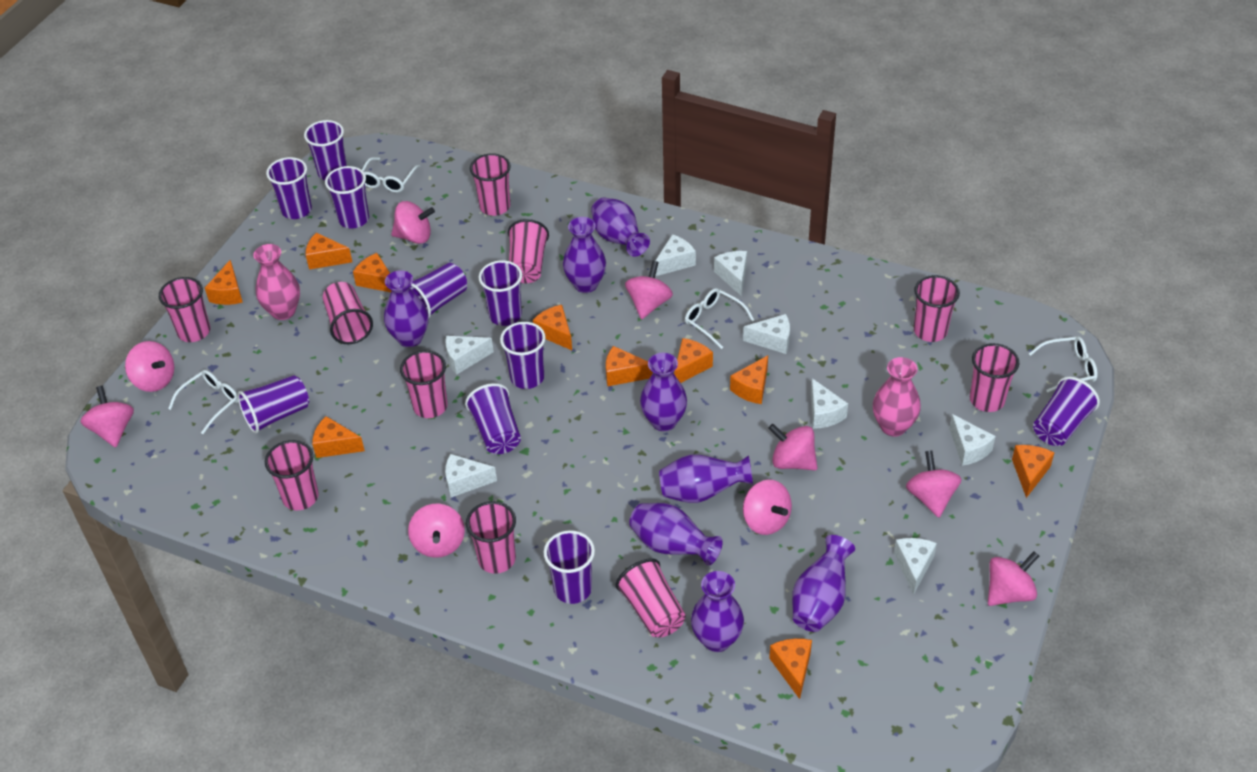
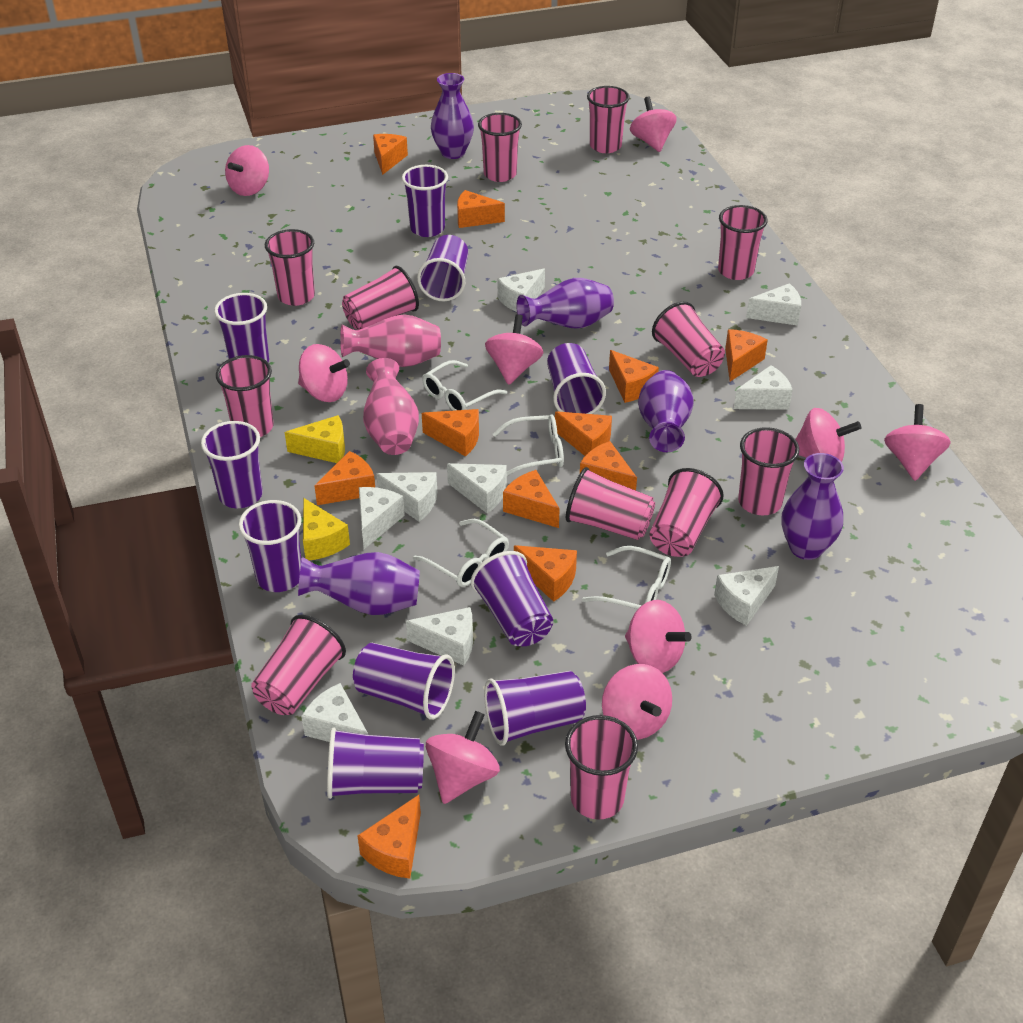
orange cheese: 10 -> 11
pink cup: 10 -> 12
purple vase: 8 -> 5
white cheese: 8 -> 9
yellow cheese: 0 -> 2

